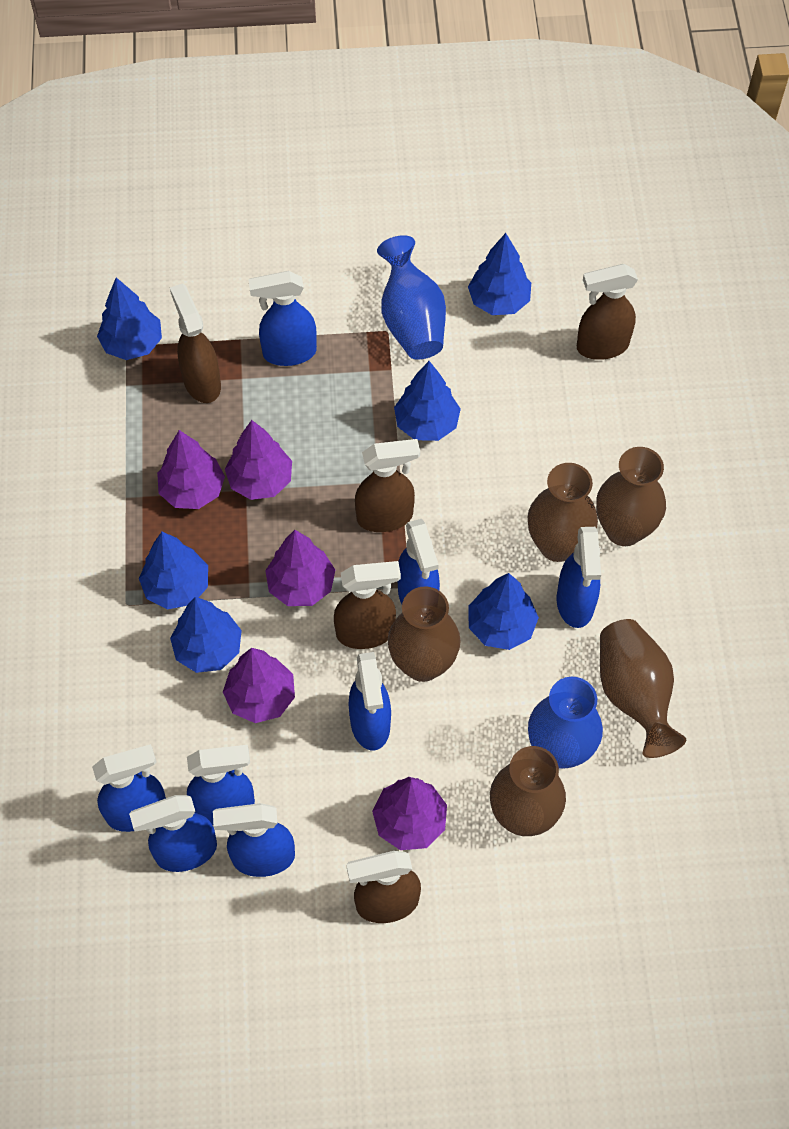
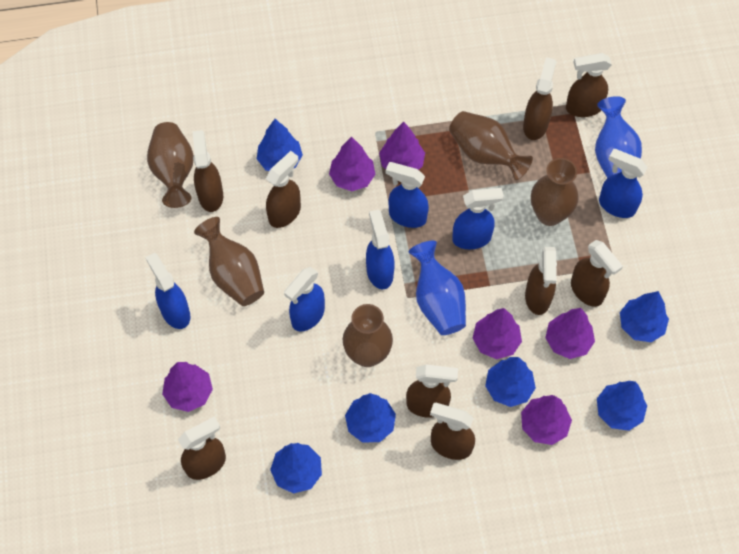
blue spray bottle: 8 -> 6
brown spray bottle: 5 -> 9
purple tree: 5 -> 6

